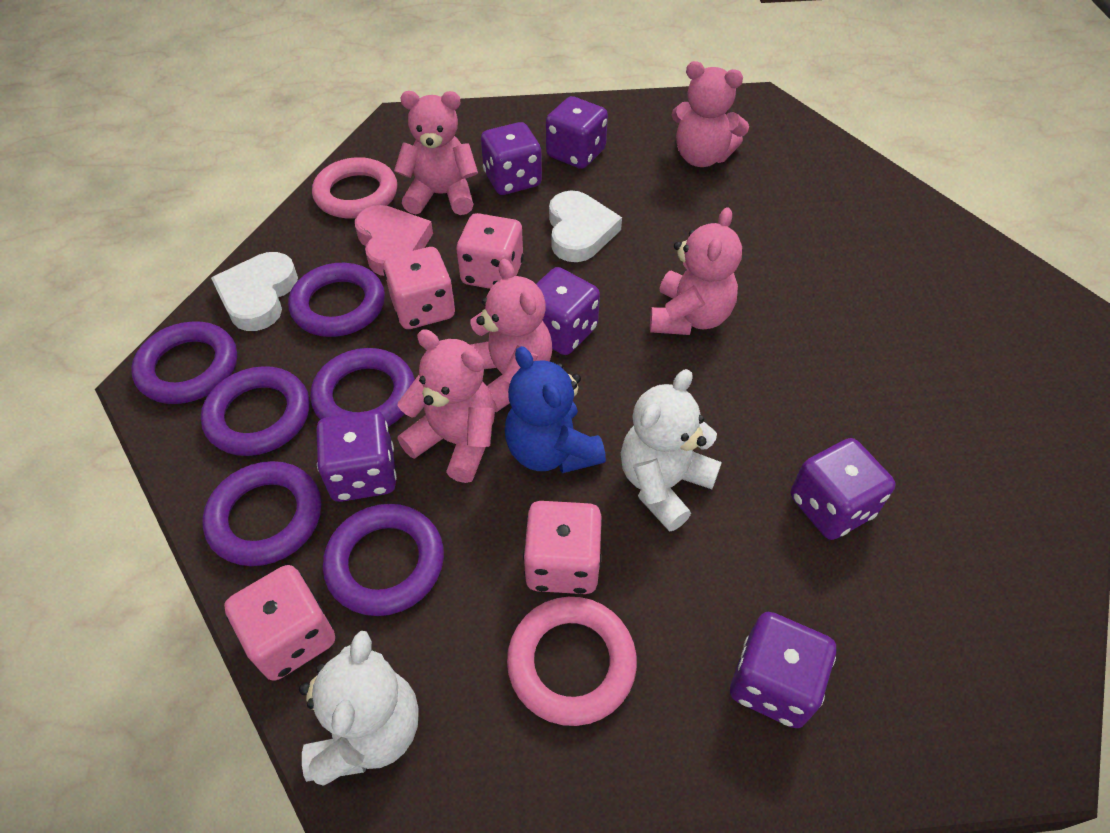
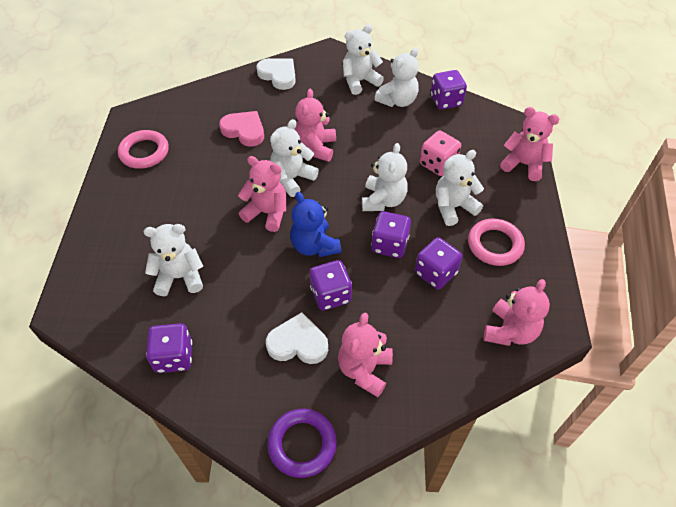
pink dice: 4 -> 1
purple dice: 6 -> 5
purple ring: 6 -> 1
white teddy bear: 2 -> 6

